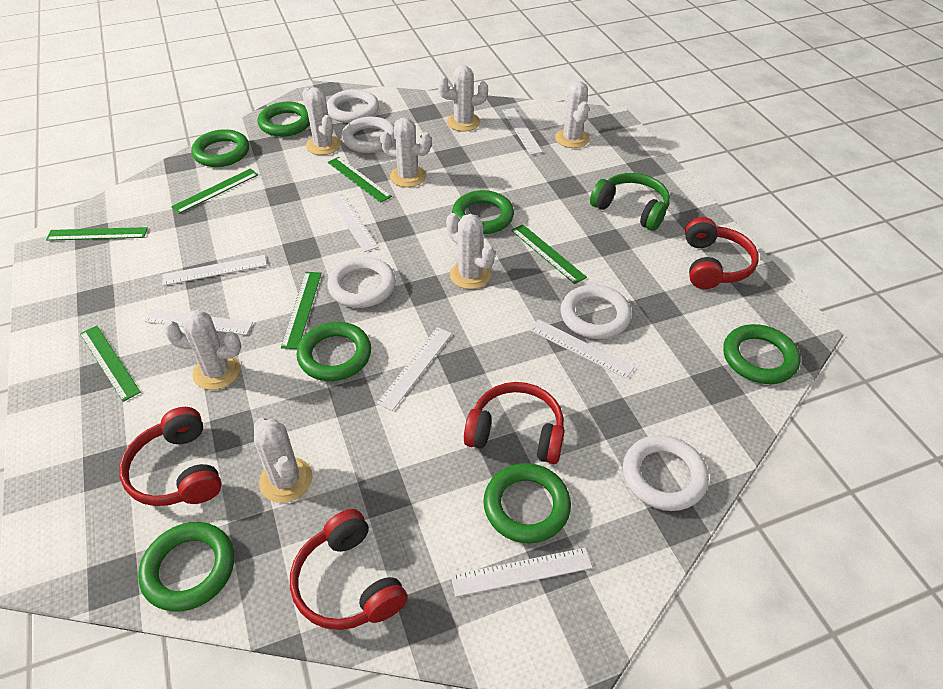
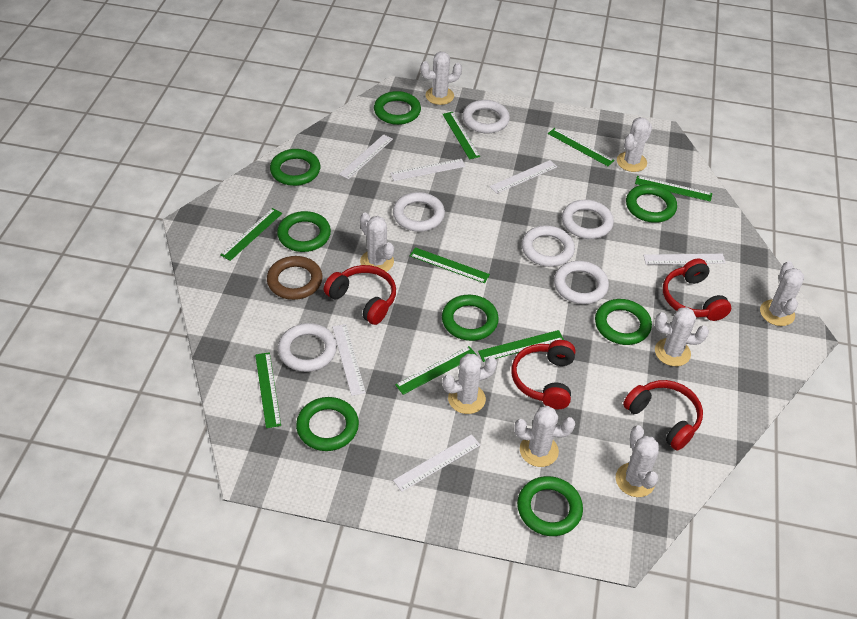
brown ring: 0 -> 1
green headphones: 1 -> 0
green ring: 7 -> 8
green ruler: 6 -> 8
white cactus: 7 -> 8
white ring: 5 -> 6
white ruler: 7 -> 6

